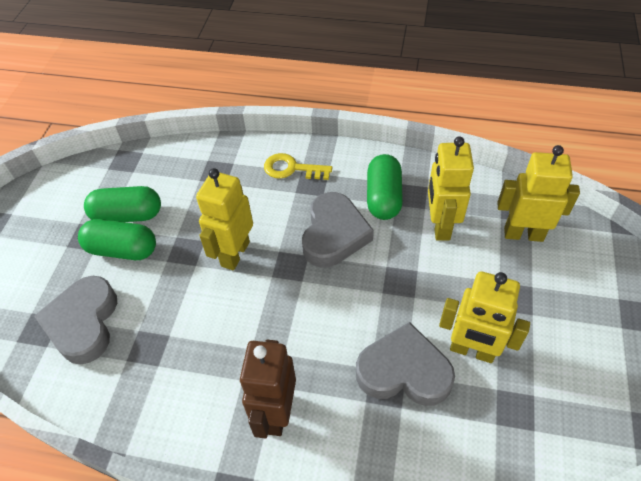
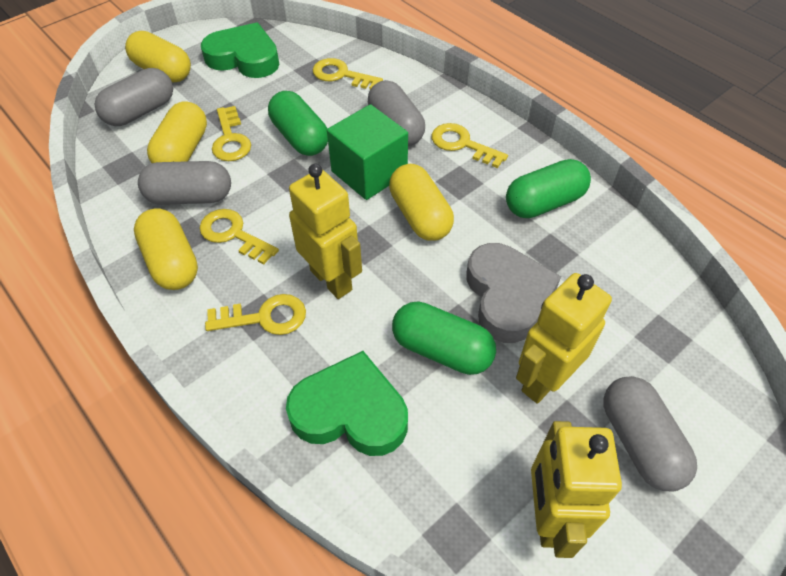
brown robot: 1 -> 0
green cube: 0 -> 1
green heart: 0 -> 2
grey capsule: 0 -> 4
grey heart: 3 -> 1
yellow capsule: 0 -> 4
yellow key: 1 -> 5
yellow robot: 4 -> 3

